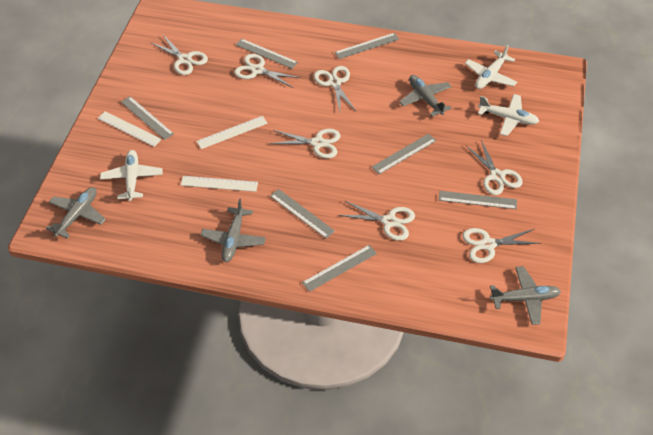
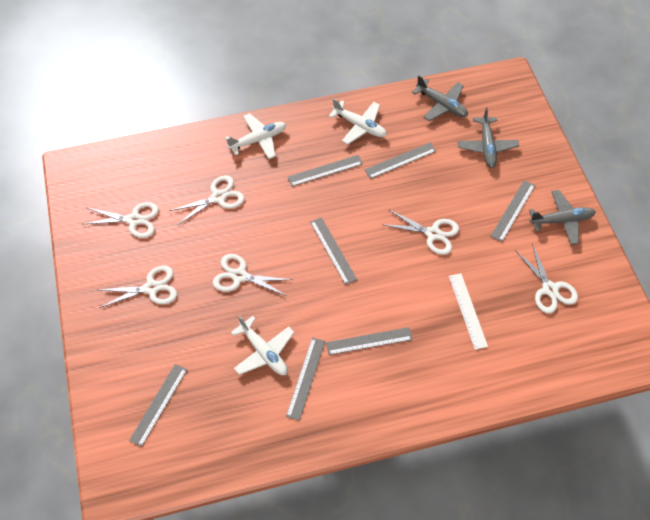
grey plane: 4 -> 3
white ruler: 3 -> 1
white scissors: 7 -> 6

